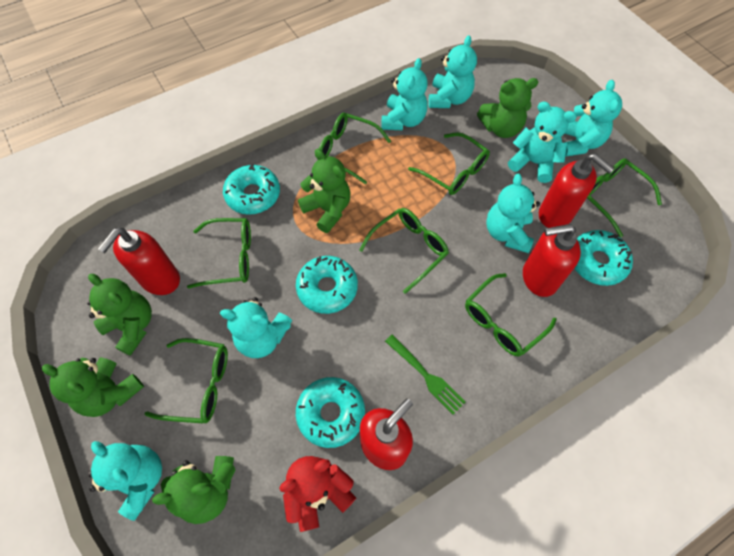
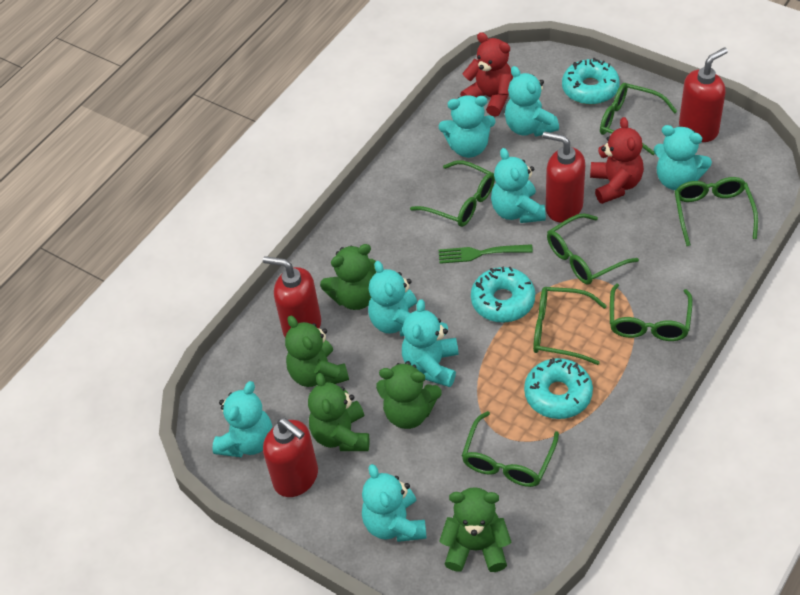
red teddy bear: 1 -> 2
turquoise donut: 4 -> 3
turquoise teddy bear: 7 -> 8

